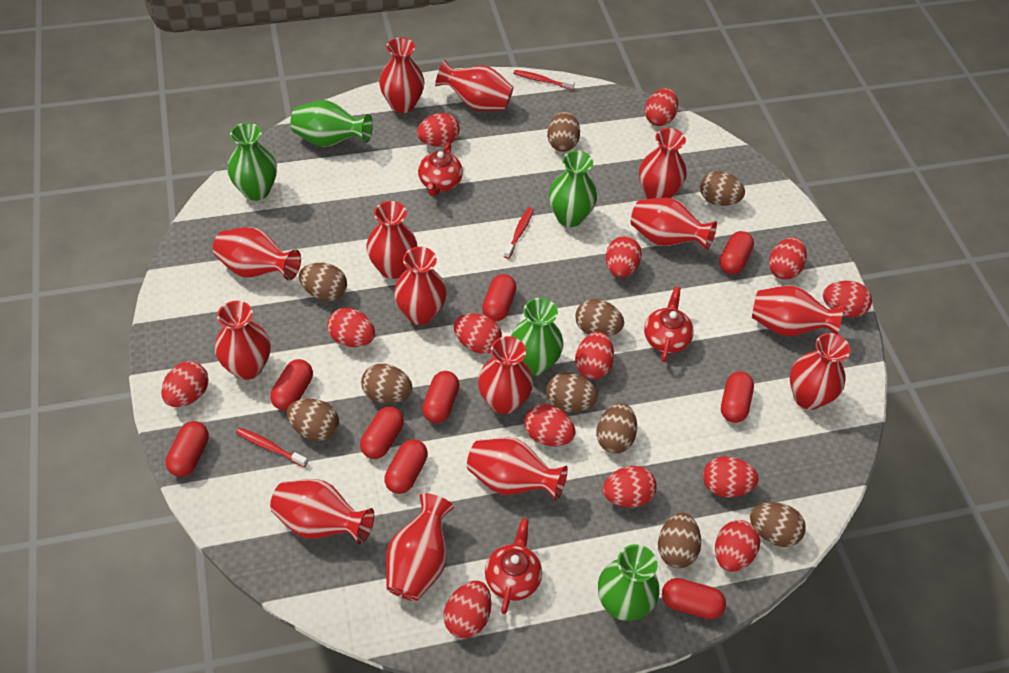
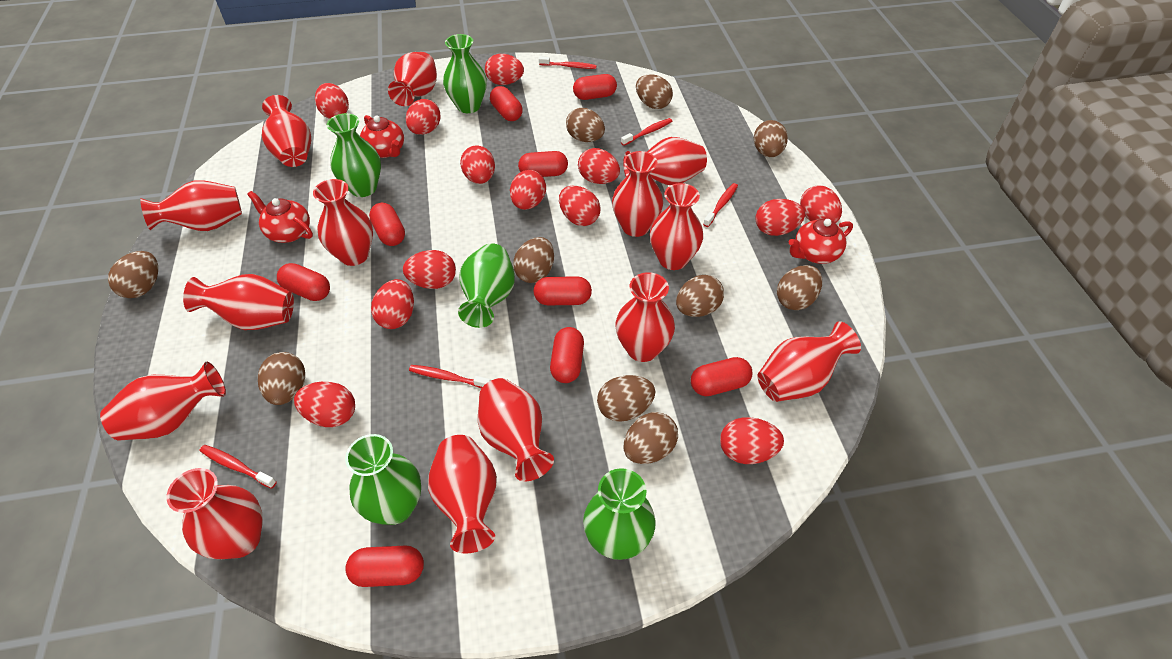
red egg: 14 -> 13
red toothbrush: 3 -> 5

